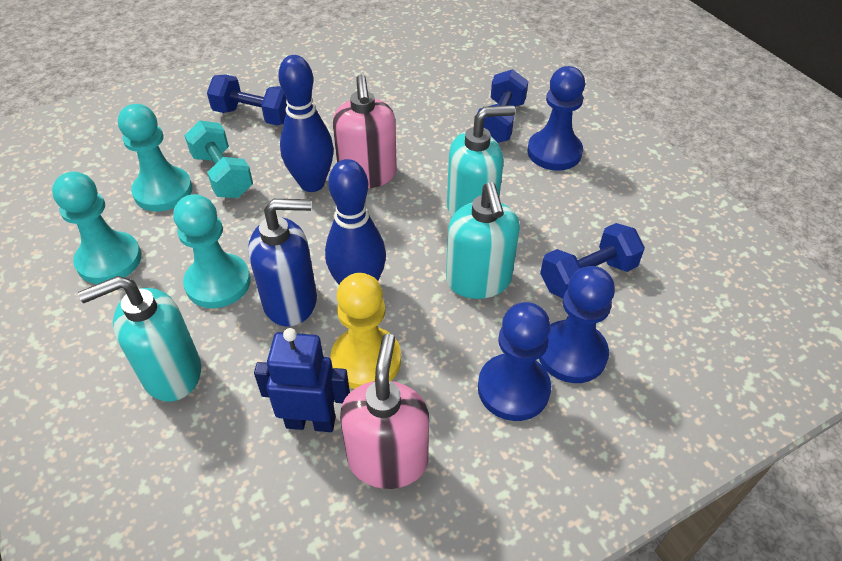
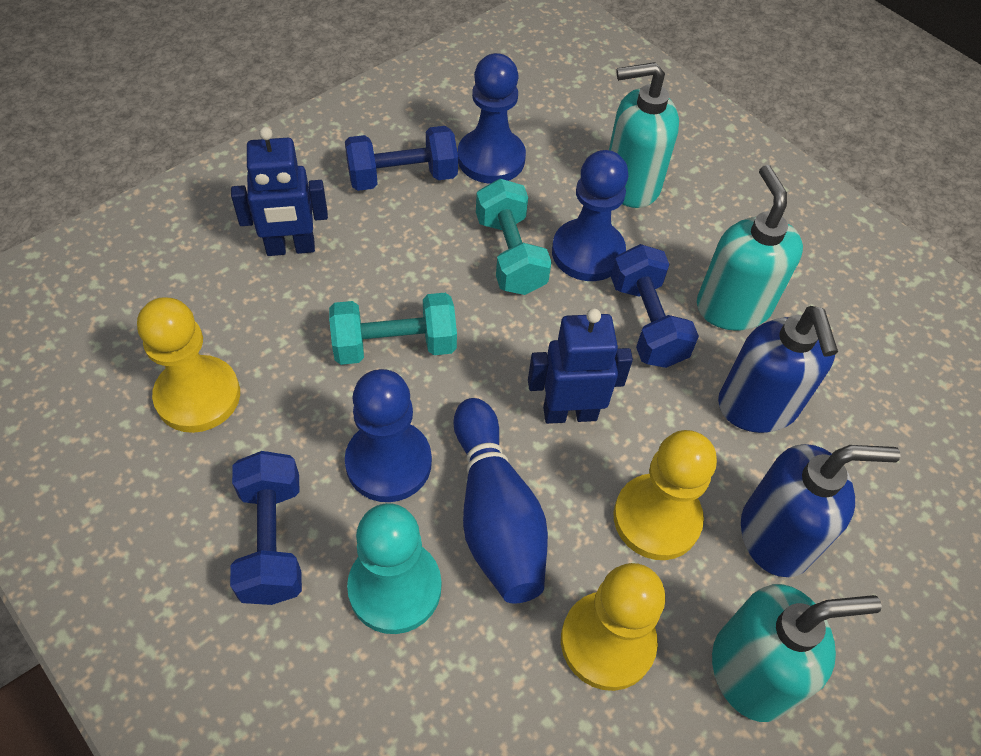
blue bowling pin: 2 -> 1
blue robot: 1 -> 2
blue soap dispenser: 1 -> 2
pink soap dispenser: 2 -> 0
turquoise dumbbell: 1 -> 2
turquoise pawn: 3 -> 1
yellow pawn: 1 -> 3

